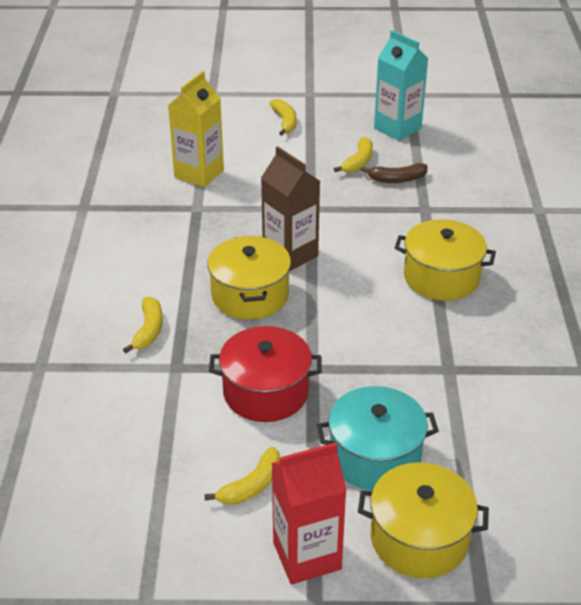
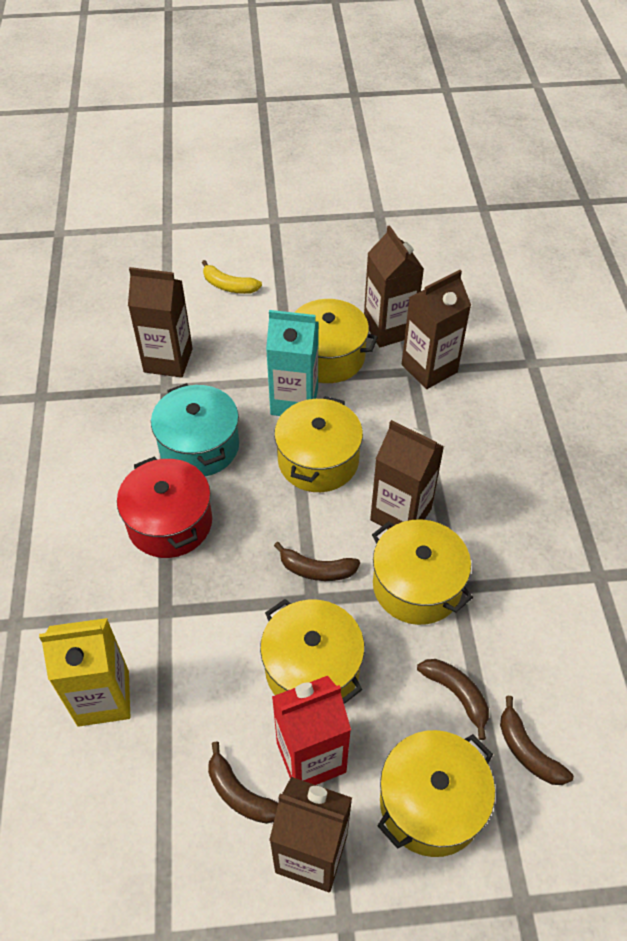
brown banana: 1 -> 4
brown carton: 1 -> 5
yellow banana: 4 -> 1
yellow pot: 3 -> 5

